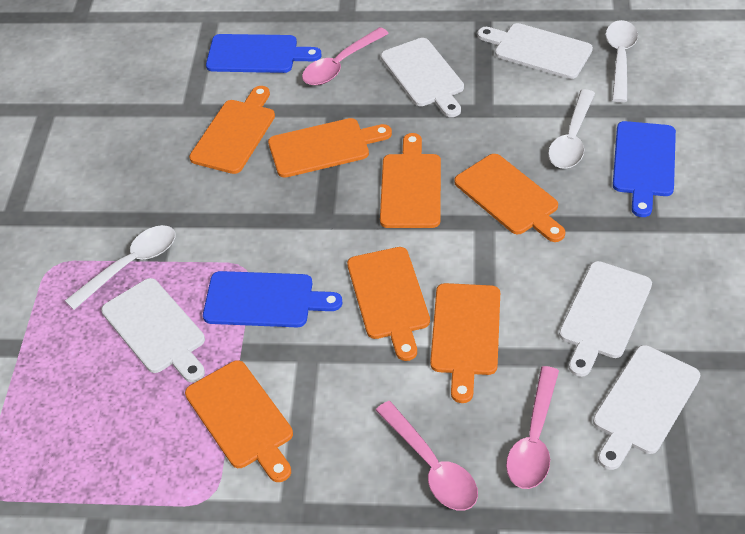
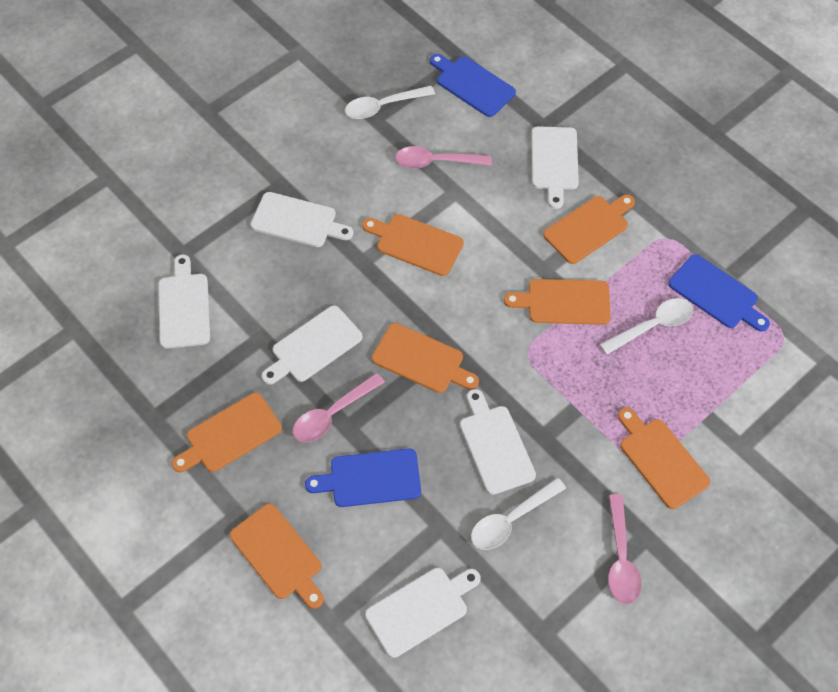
white cutting board: 5 -> 6

